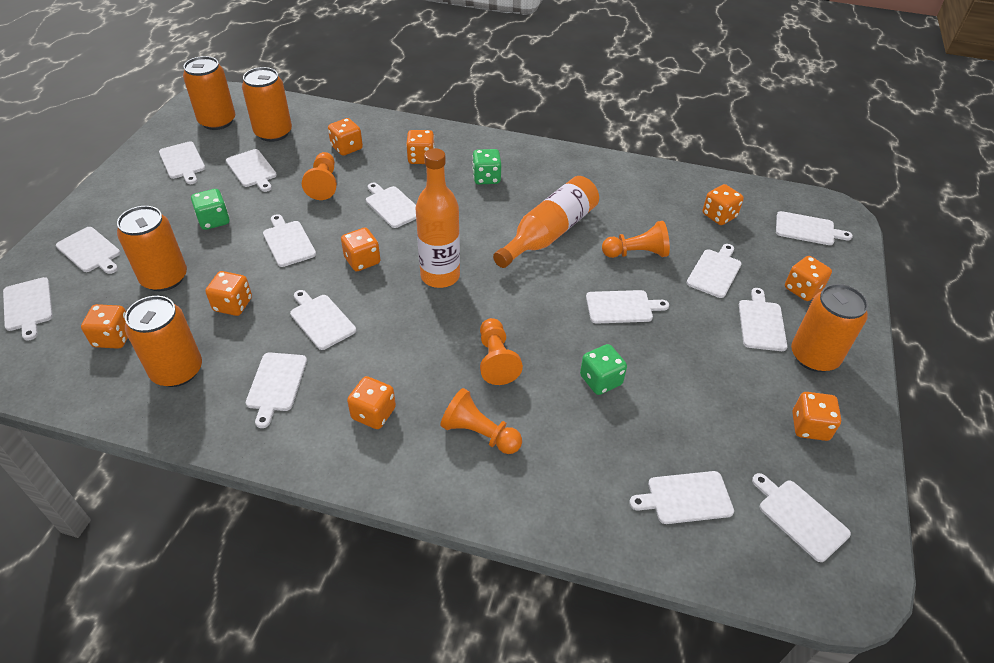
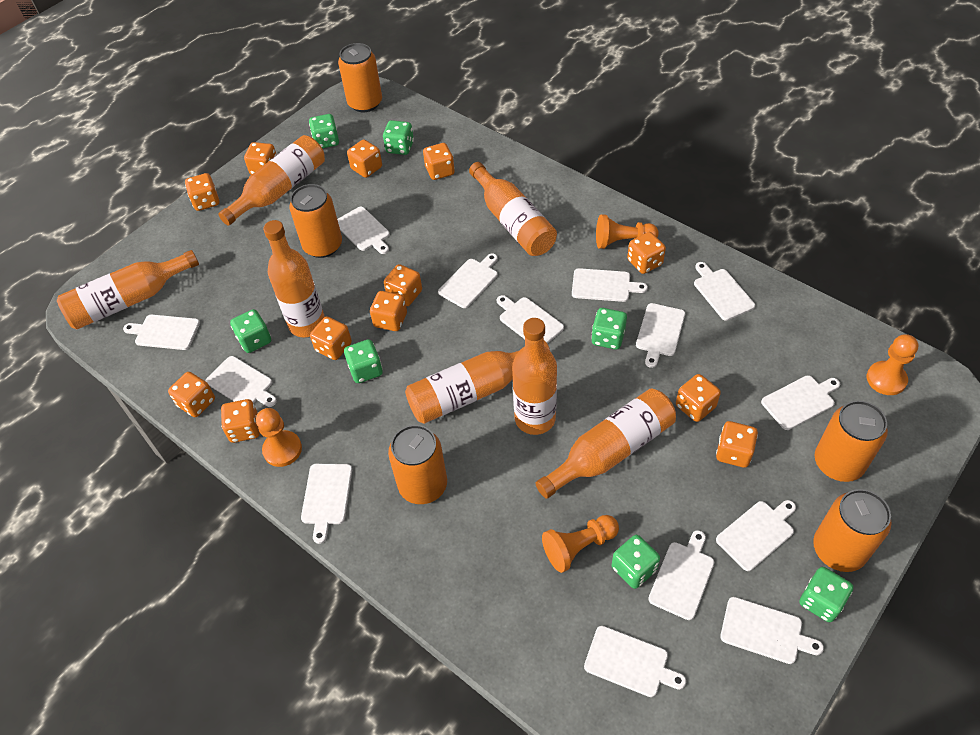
green dice: 3 -> 7
orange bottle: 2 -> 7
orange dice: 9 -> 12

